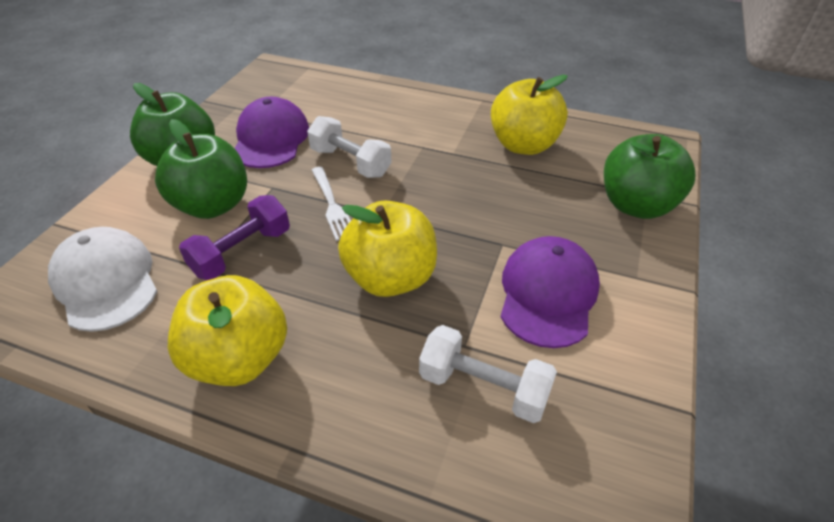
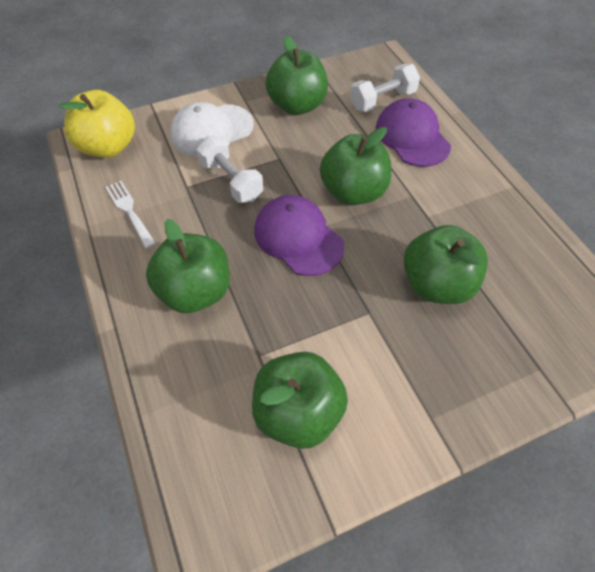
green apple: 3 -> 5
purple dumbbell: 1 -> 0
yellow apple: 3 -> 1

